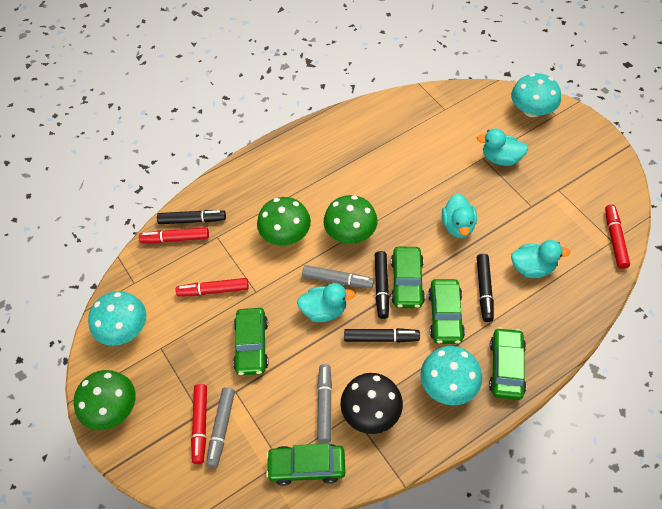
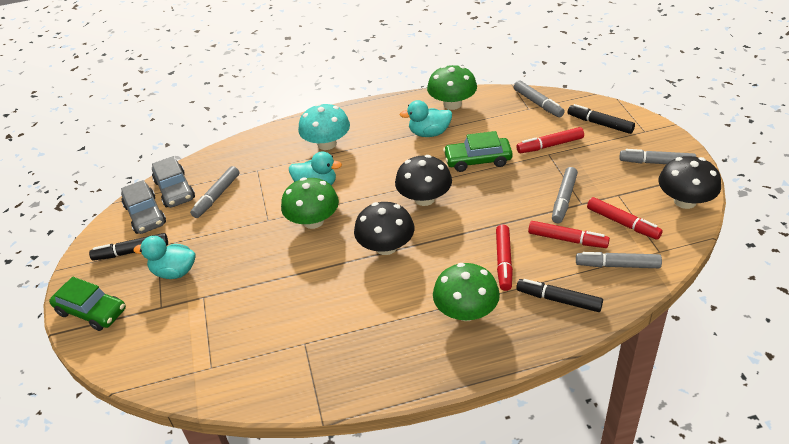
black marker: 4 -> 3
black mushroom: 1 -> 3
green car: 5 -> 2
grey car: 0 -> 2
grey marker: 3 -> 5
turquoise duck: 4 -> 3
turquoise mushroom: 3 -> 1

